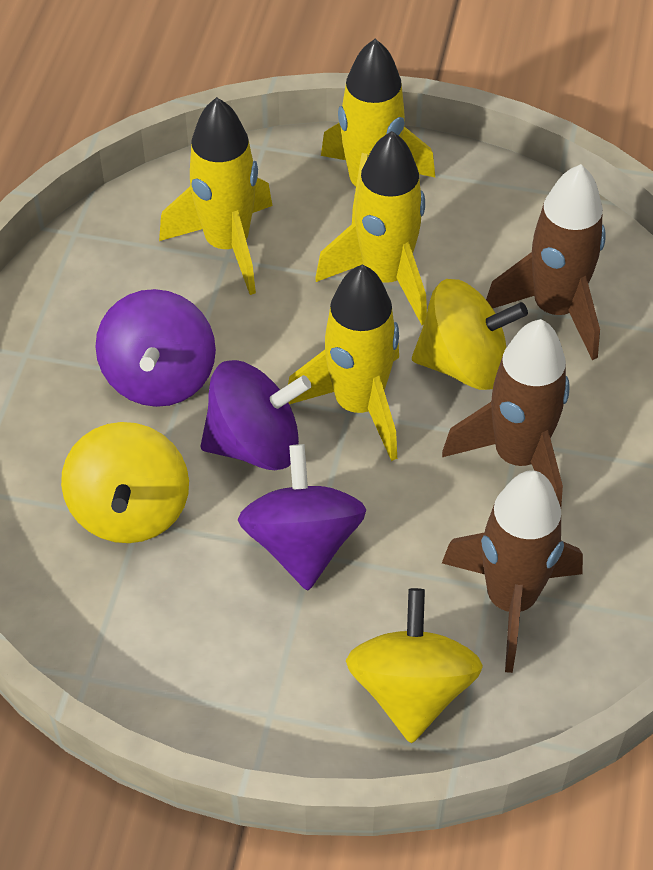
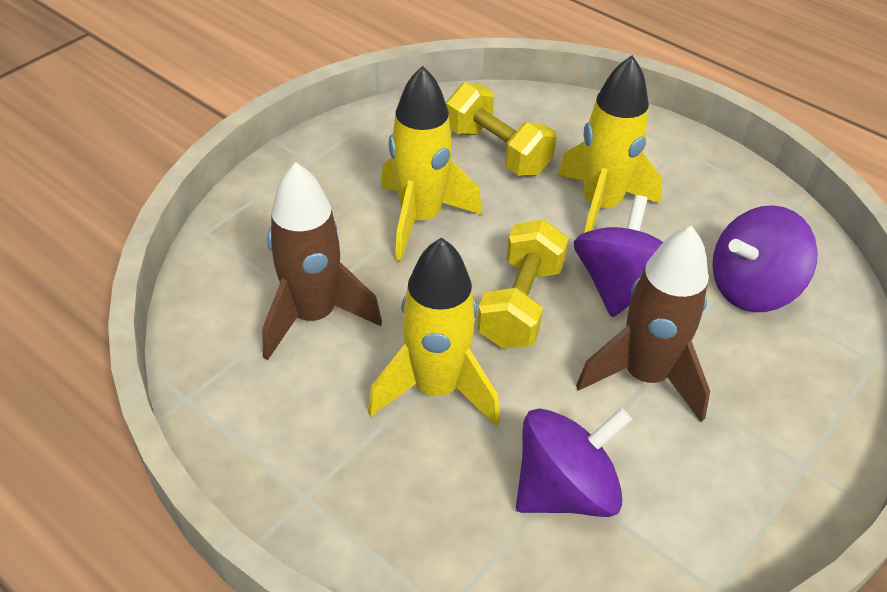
brown rocket: 3 -> 2
yellow dumbbell: 0 -> 2
yellow rocket: 4 -> 3
yellow spinning top: 3 -> 0

